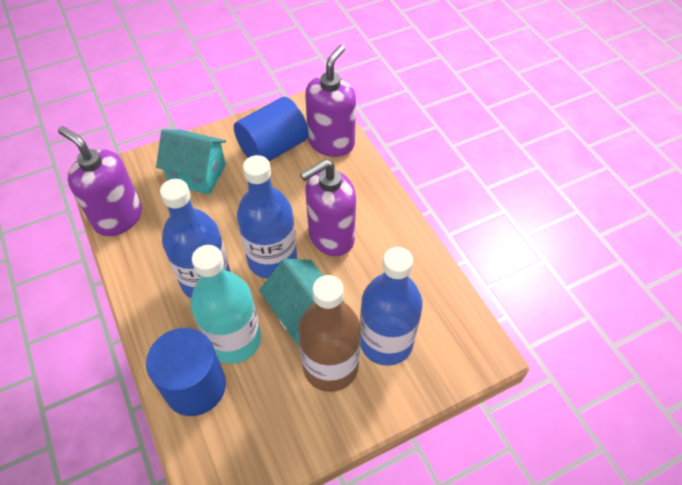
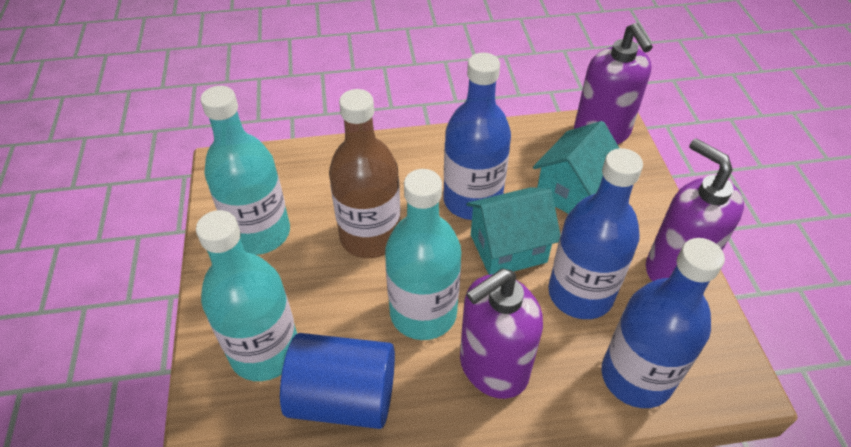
blue cylinder: 2 -> 1
turquoise bottle: 1 -> 3

